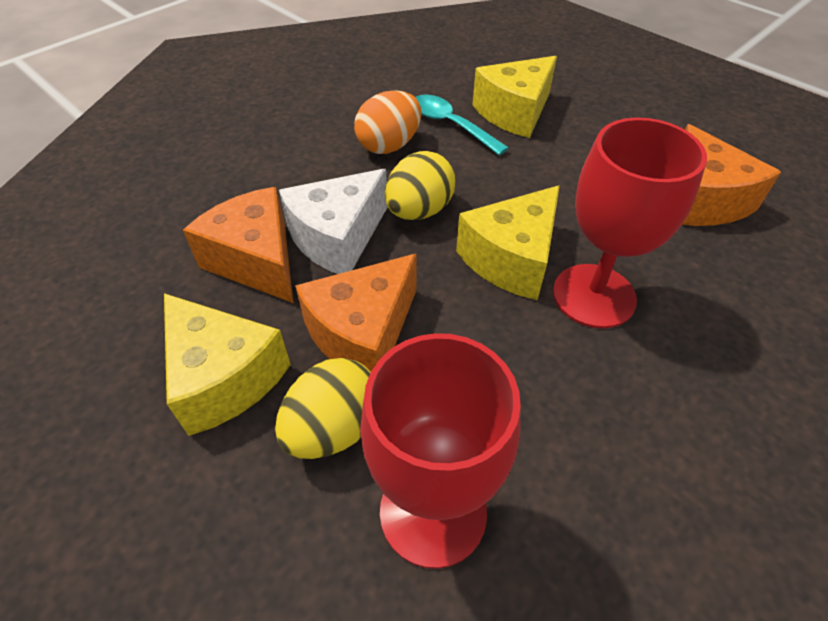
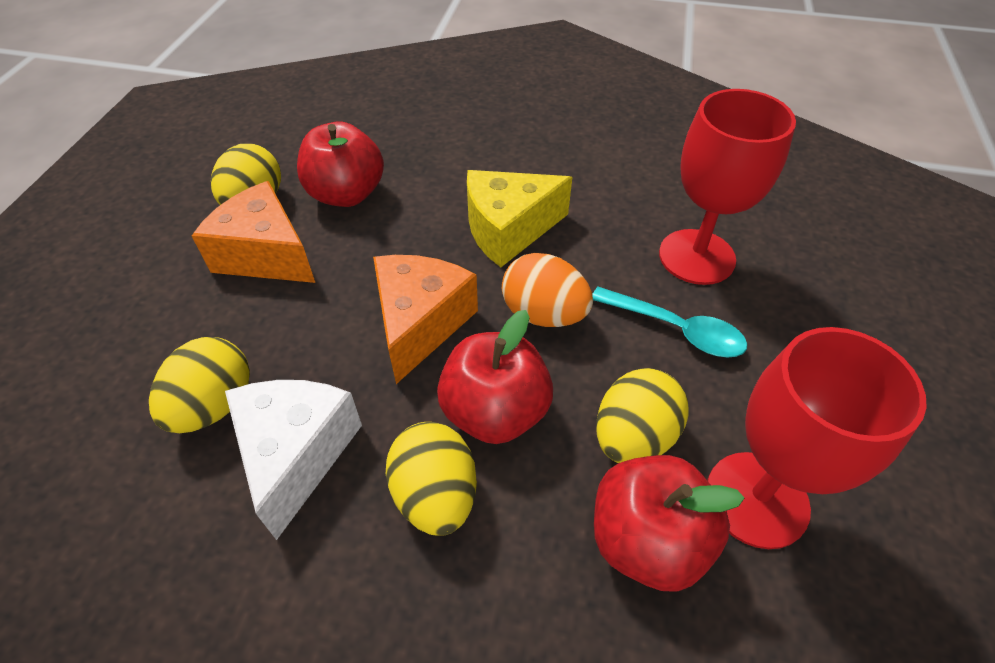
orange cheese: 3 -> 2
red apple: 0 -> 3
yellow cheese: 3 -> 1
yellow egg: 2 -> 4

